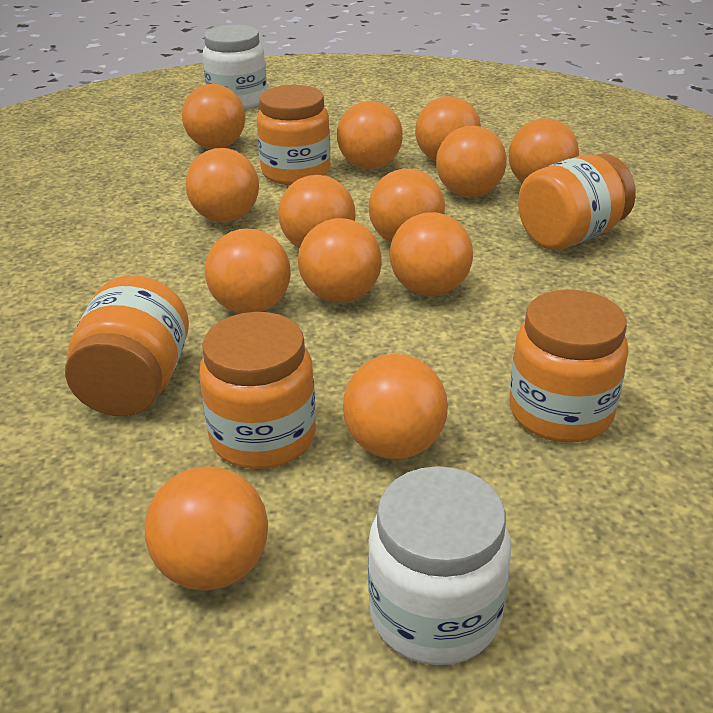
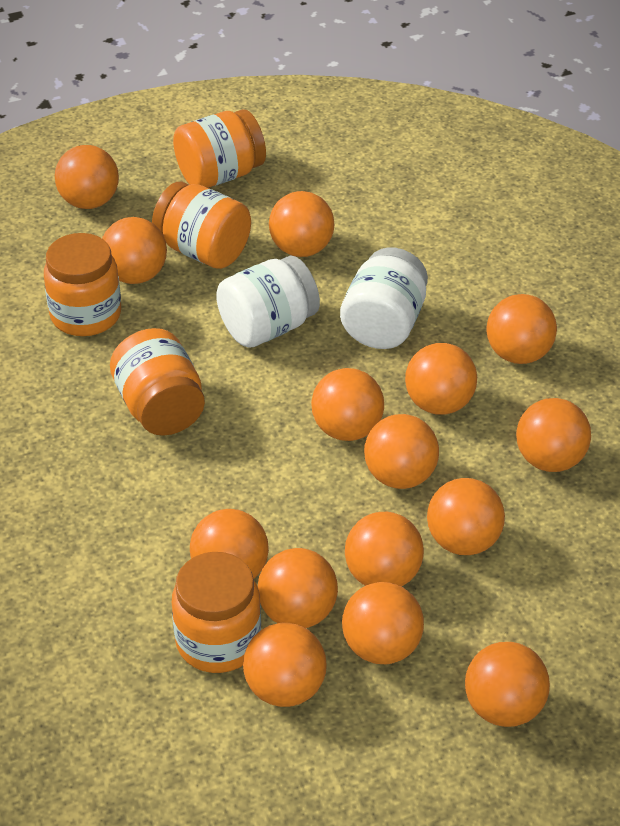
orange ball: 13 -> 15

